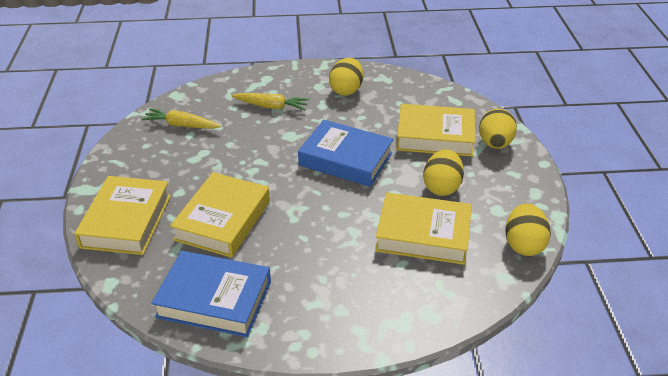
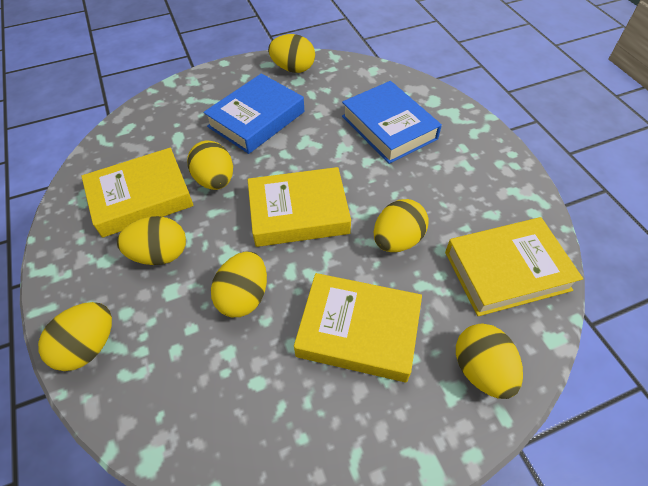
yellow carrot: 2 -> 0
yellow egg: 4 -> 7

